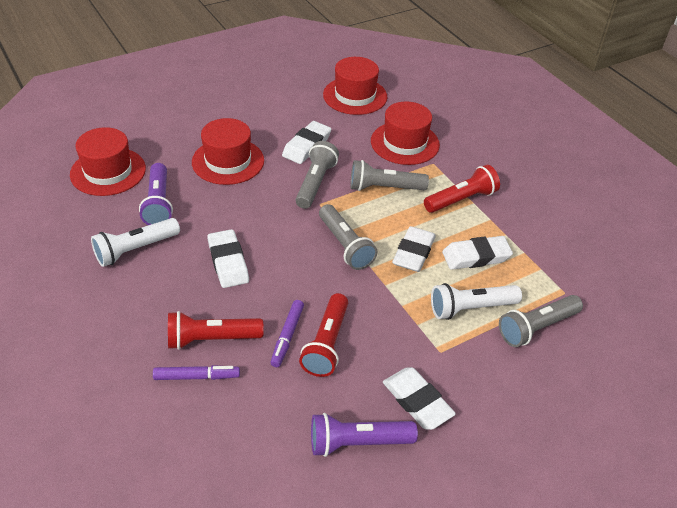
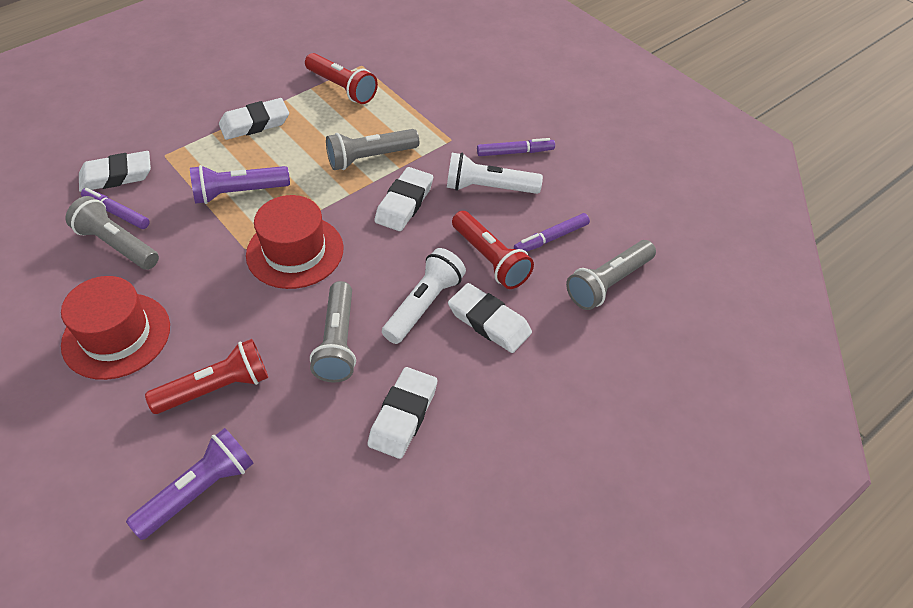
purple marker: 2 -> 3
red hat: 4 -> 2

